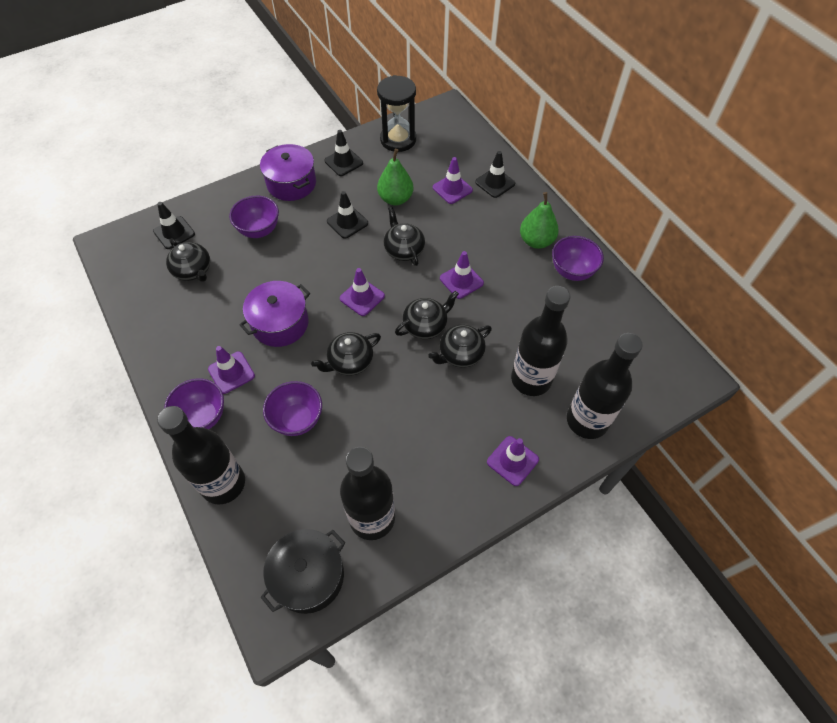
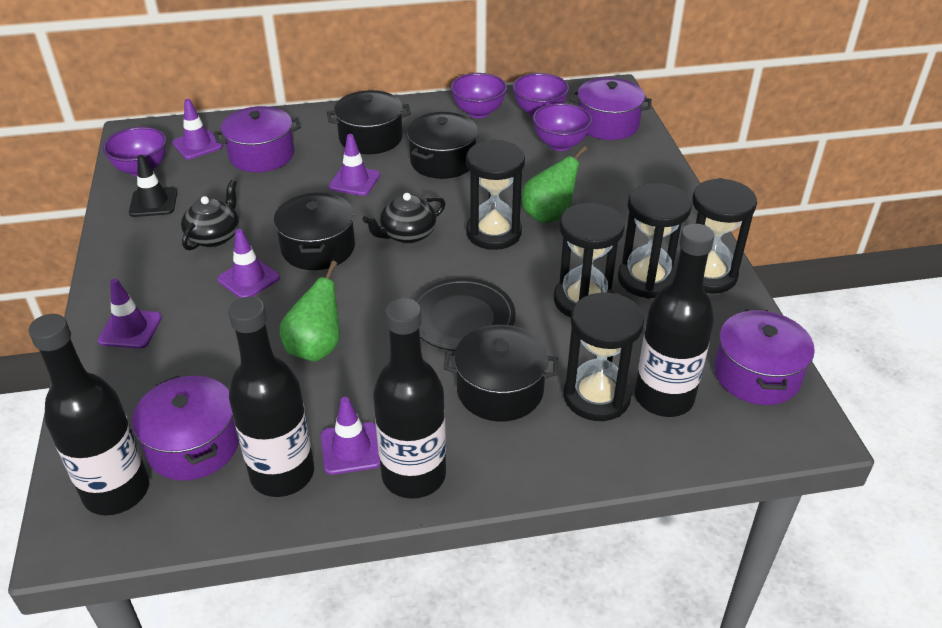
black hourglass: 1 -> 5
black plate: 0 -> 1
black pot: 1 -> 4
black teapot: 5 -> 2
black traffic cone: 4 -> 1
purple pot: 2 -> 4

